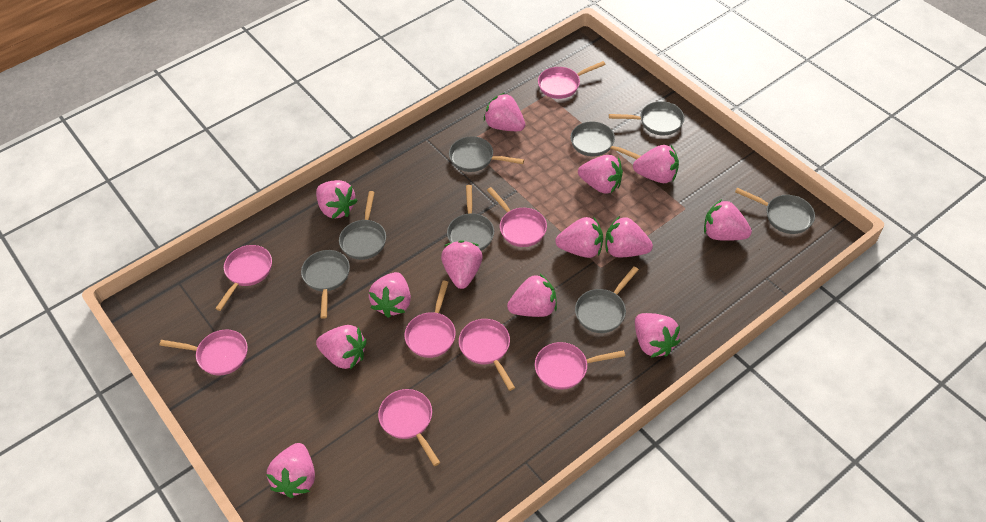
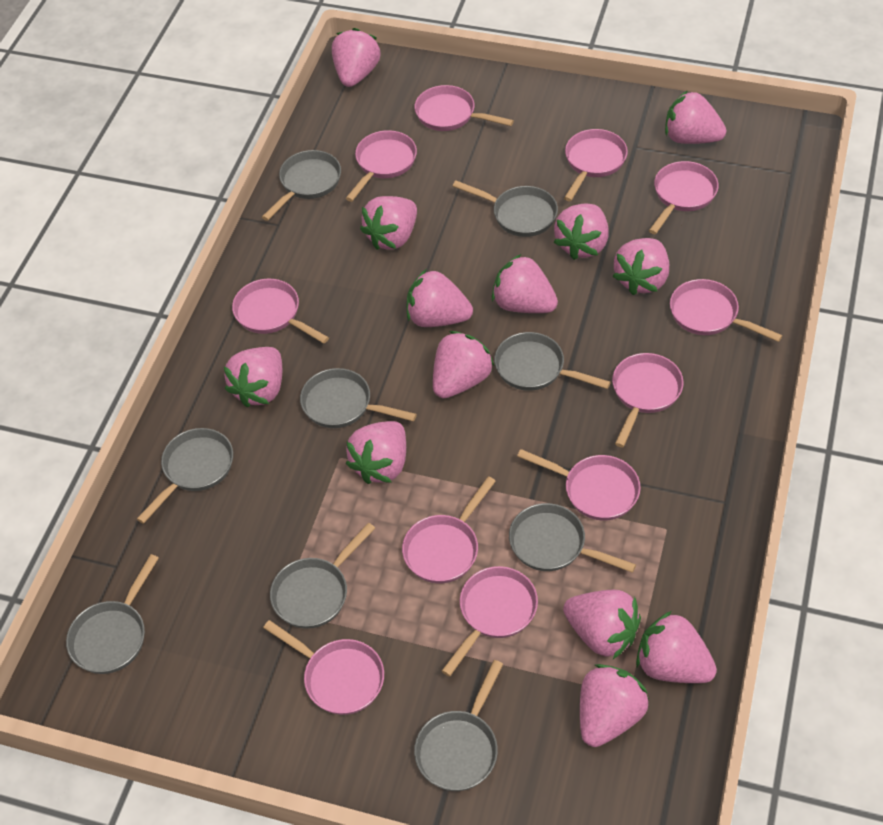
grey pan: 8 -> 9
pink pan: 8 -> 11

